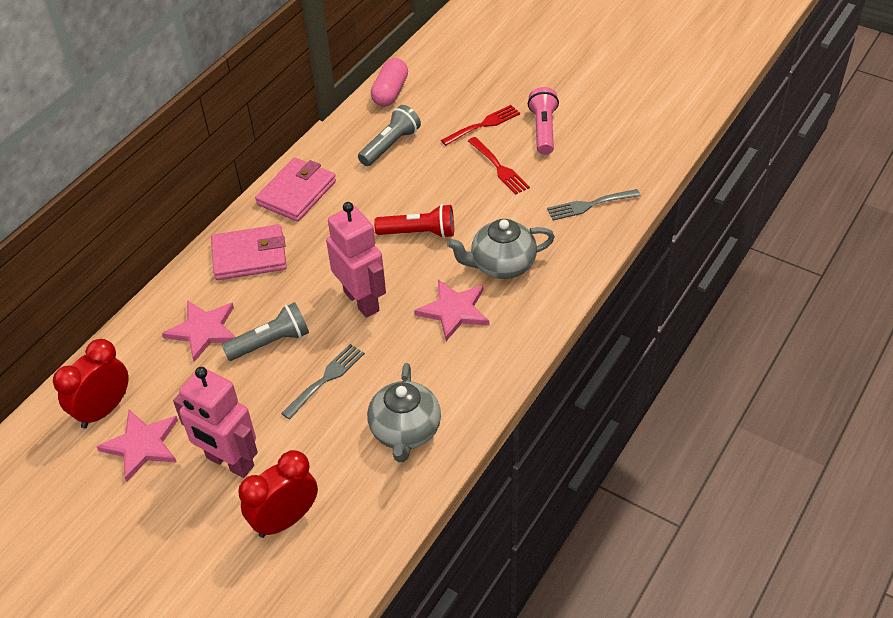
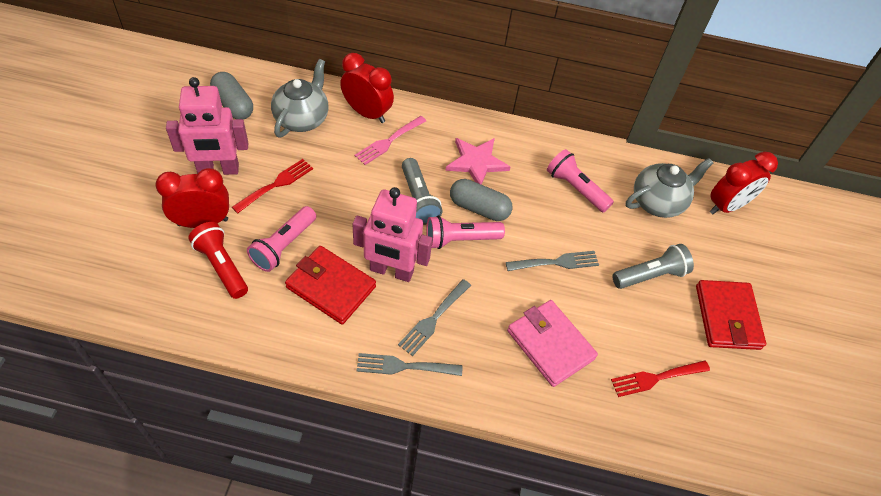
grey capsule: 0 -> 2
grey fork: 2 -> 3
pink capsule: 1 -> 0
pink flashlight: 1 -> 3
pink fork: 0 -> 1
pink star: 3 -> 1
pink wallet: 2 -> 1
red clock: 2 -> 3
red wallet: 0 -> 2

